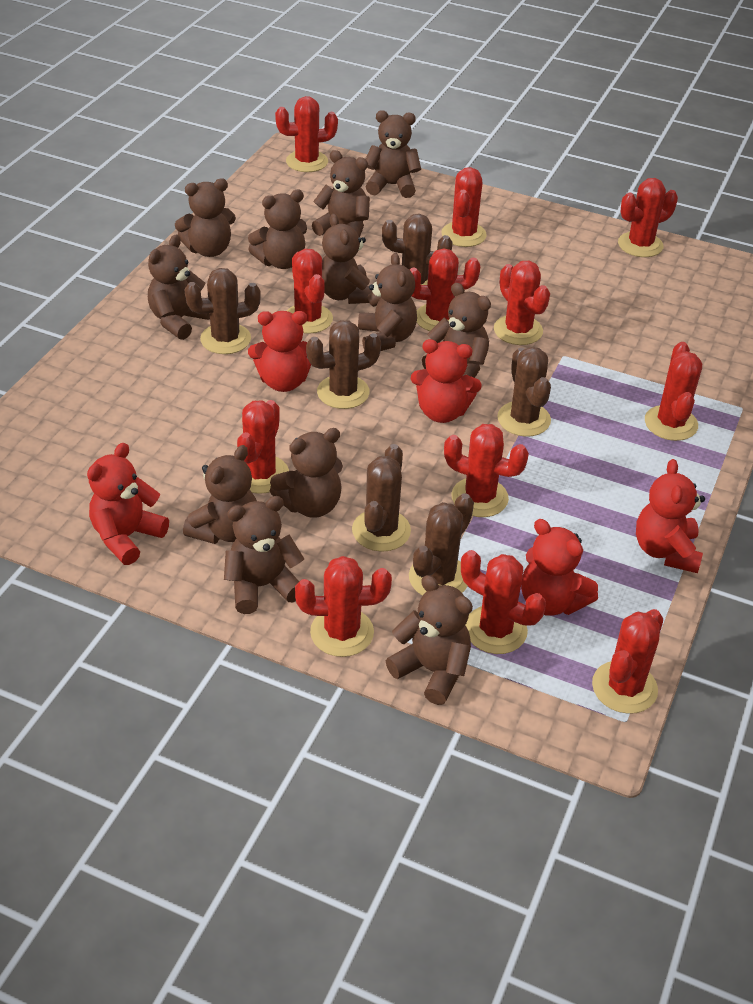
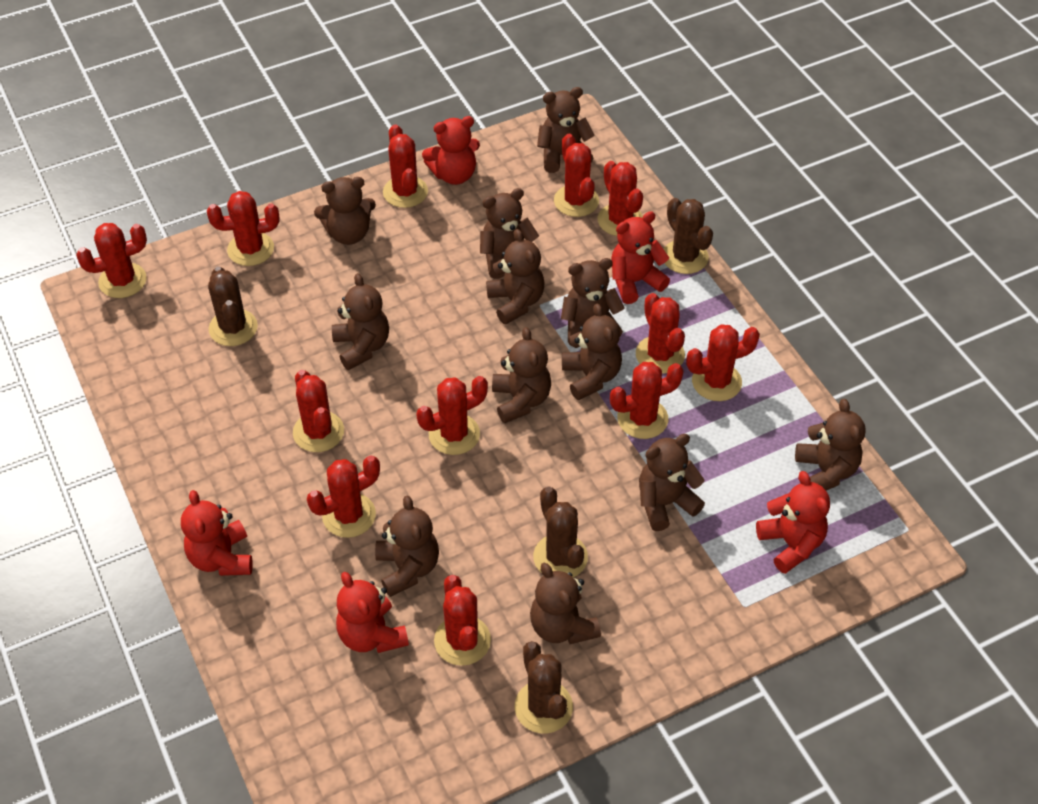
brown cactus: 6 -> 4

